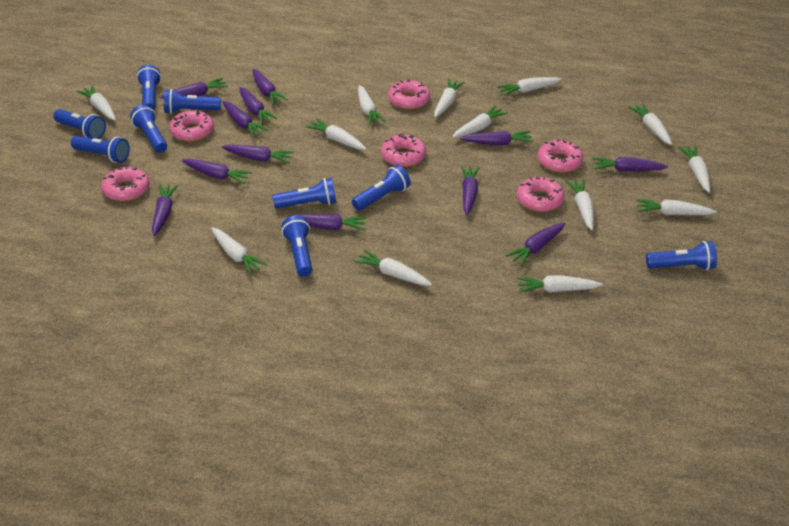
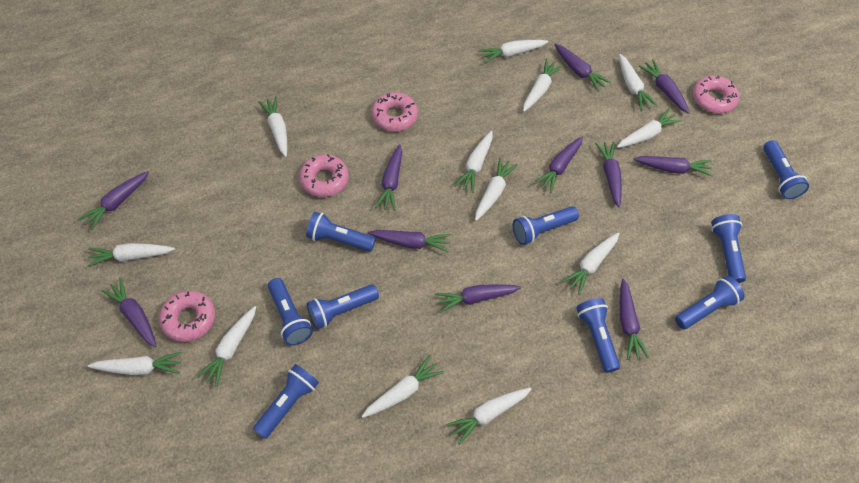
pink donut: 6 -> 4
purple carrot: 12 -> 11

